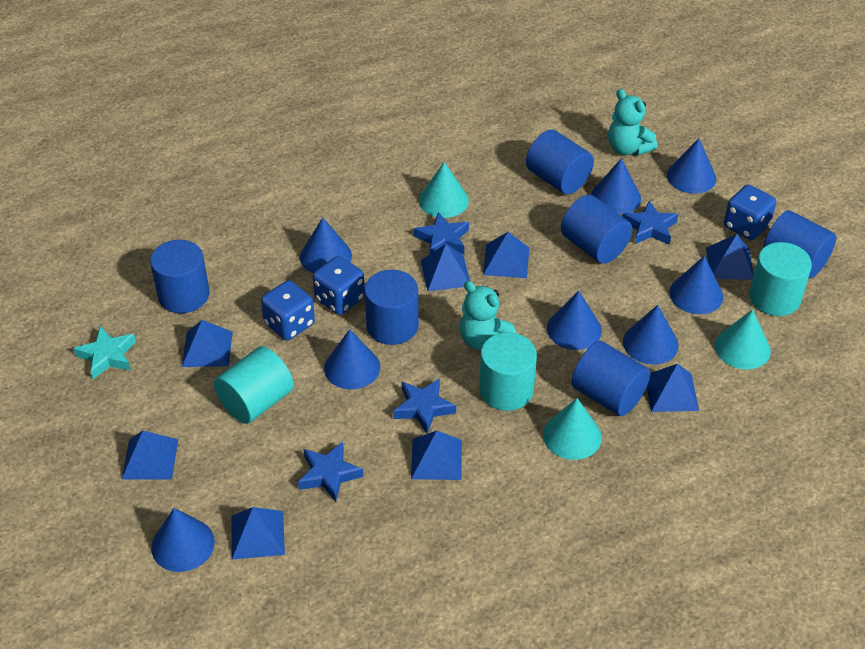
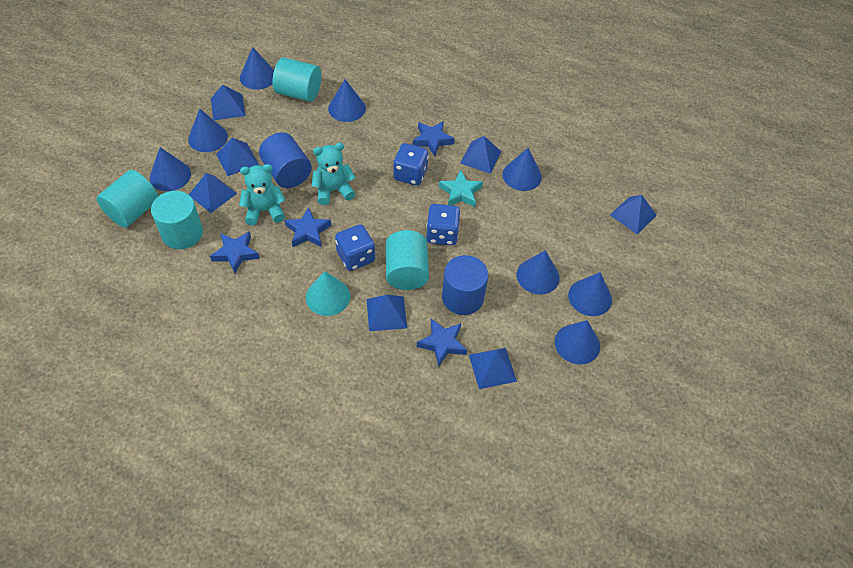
blue cylinder: 6 -> 2
blue pyramid: 8 -> 7
turquoise cone: 3 -> 1
turquoise cylinder: 3 -> 4

